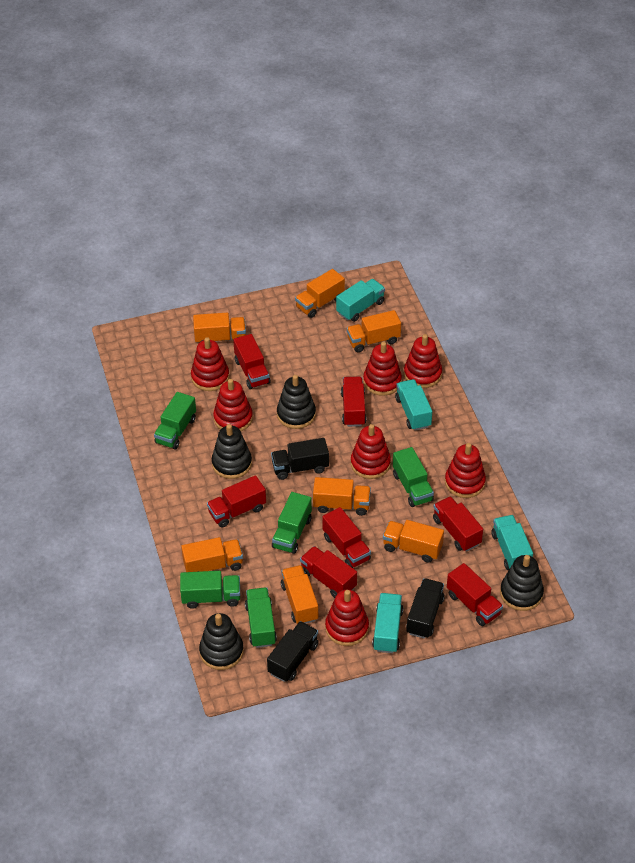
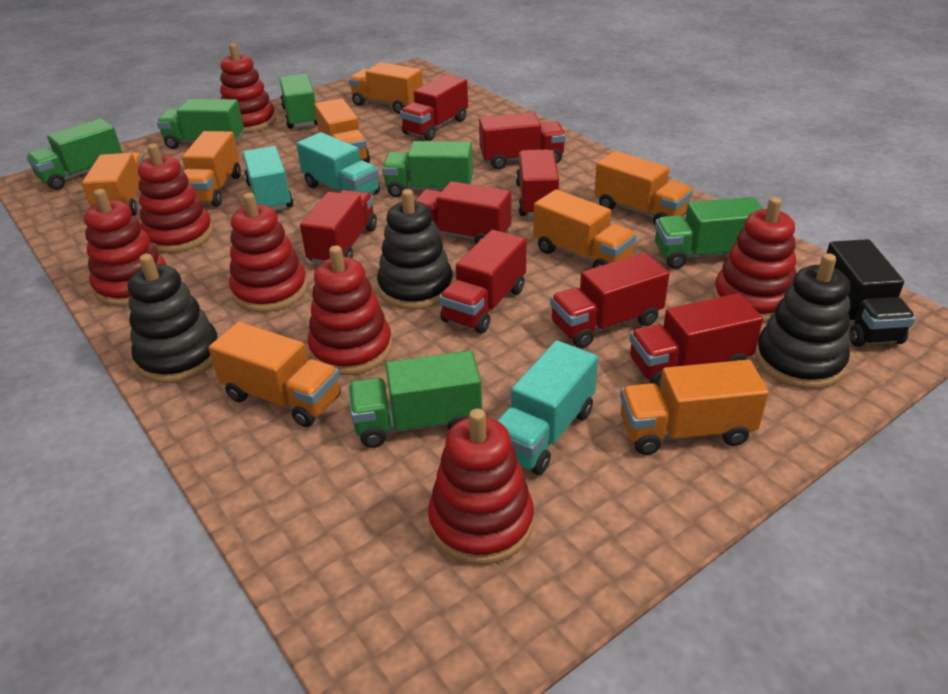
black stacking toy: 4 -> 3
black truck: 3 -> 1
green truck: 5 -> 6
orange truck: 7 -> 8
red truck: 7 -> 8
turquoise truck: 4 -> 3

